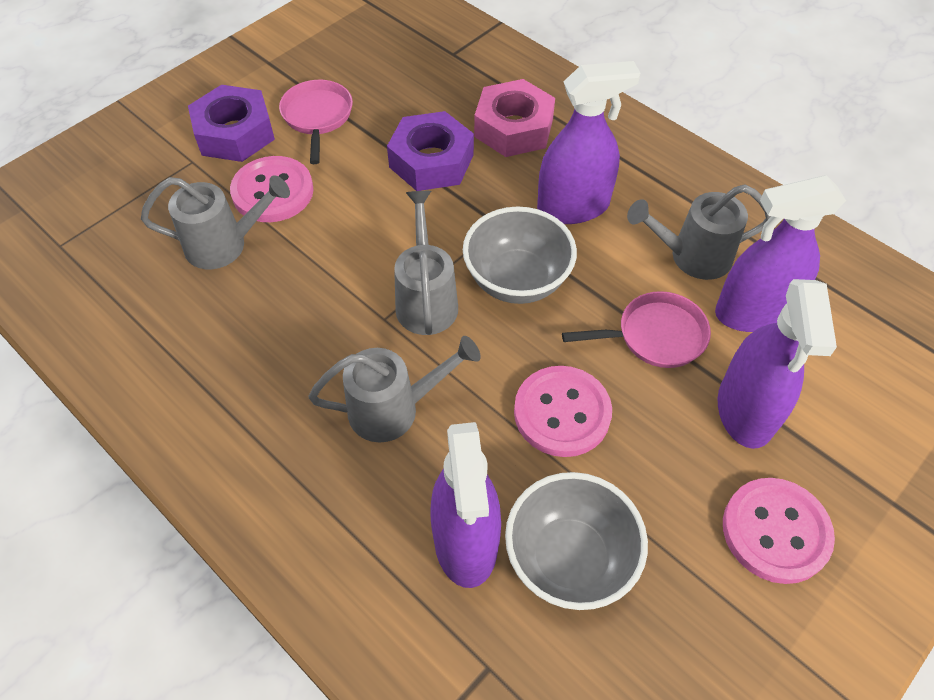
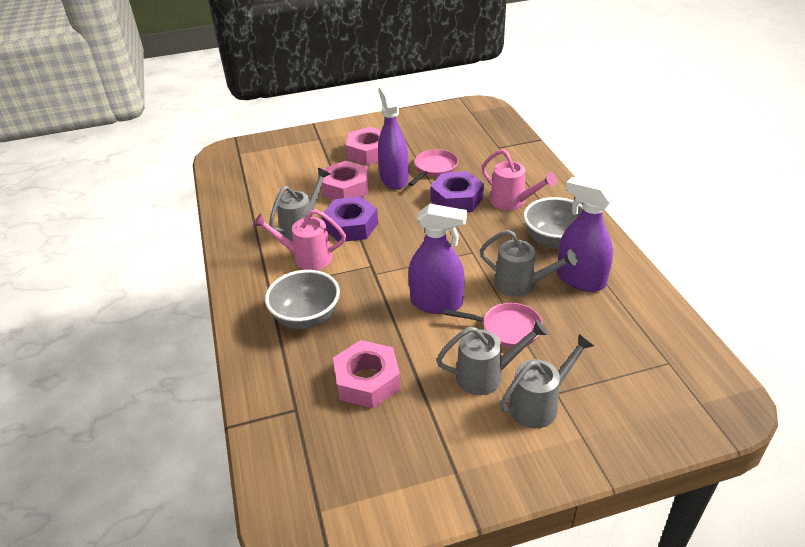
pink button: 3 -> 0
pink nut: 1 -> 3
pink watering can: 0 -> 2
purple spray bottle: 4 -> 3

